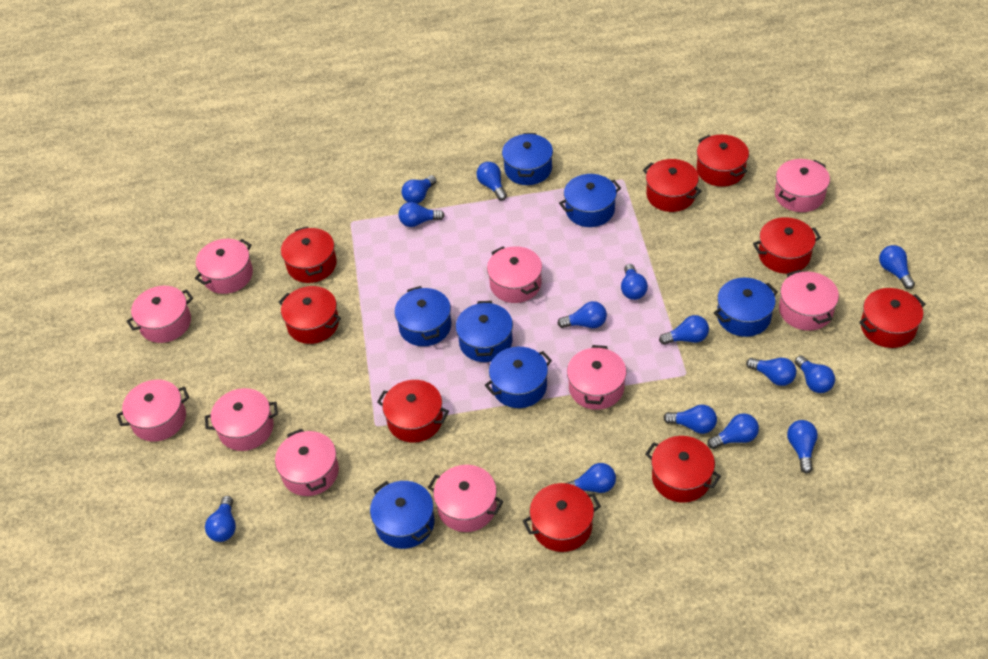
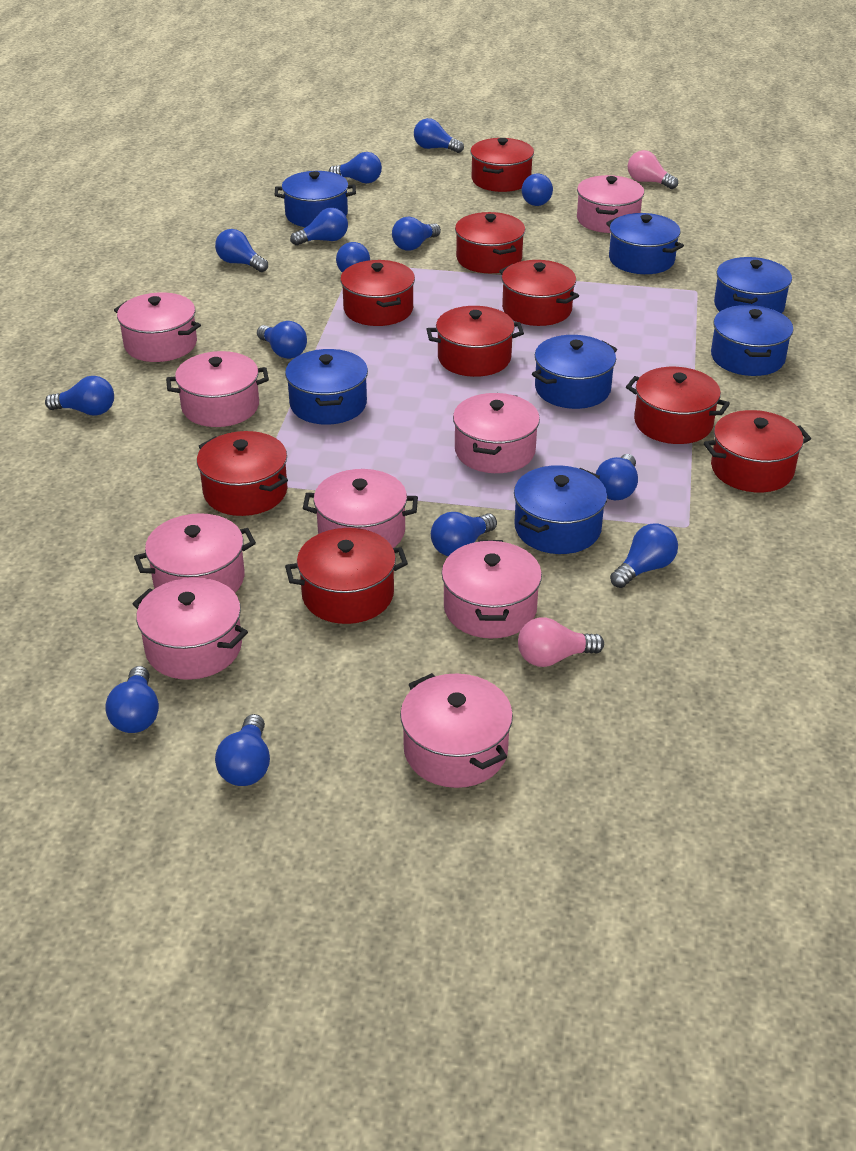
pink light bulb: 0 -> 2
pink pot: 10 -> 9

